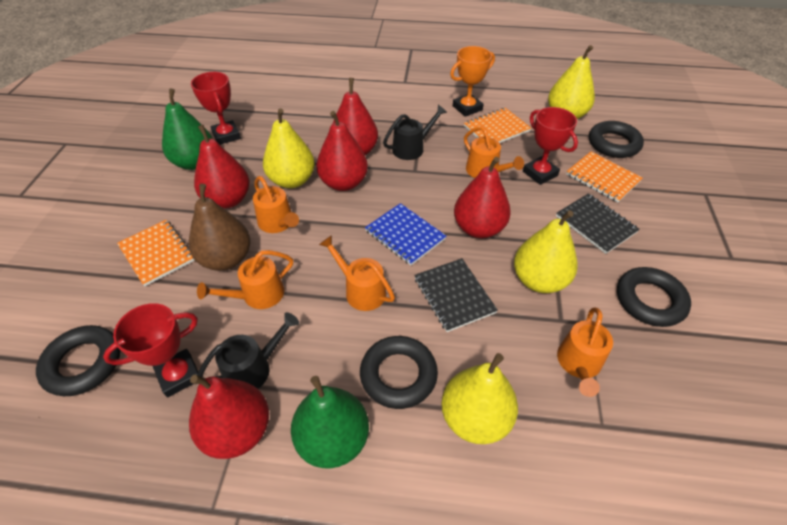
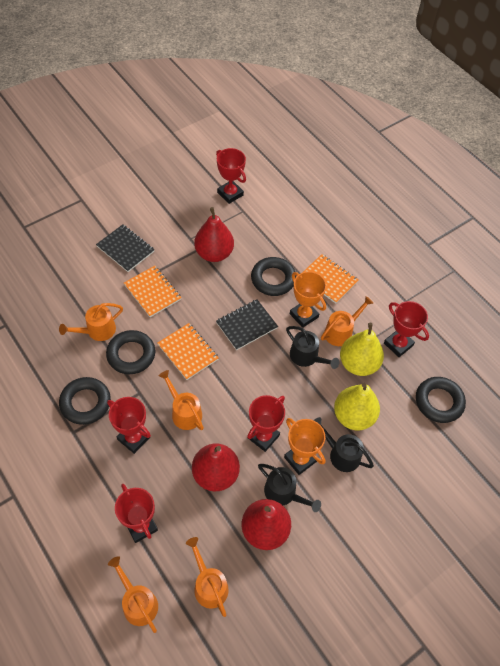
black watering can: 2 -> 3
blue notebook: 1 -> 0
brown pear: 1 -> 0
green pear: 2 -> 0
orange trophy: 1 -> 2
red pear: 5 -> 3
red trophy: 3 -> 5
yellow pear: 4 -> 2

